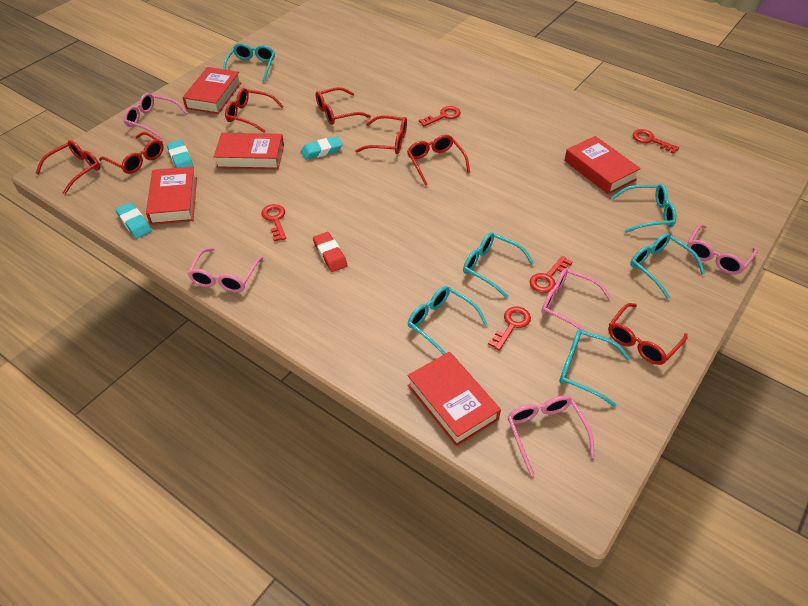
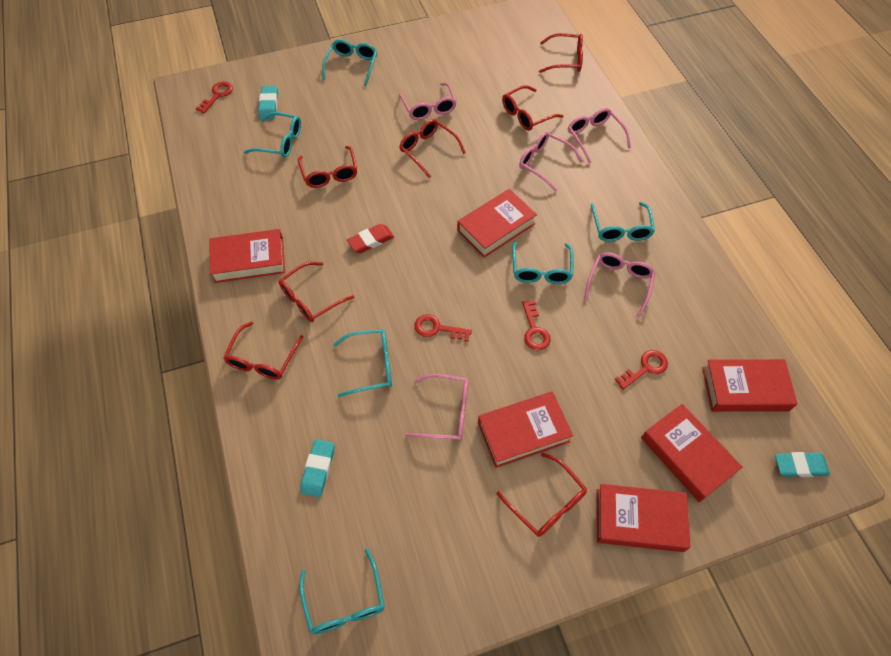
red book: 5 -> 6
red key: 5 -> 4

